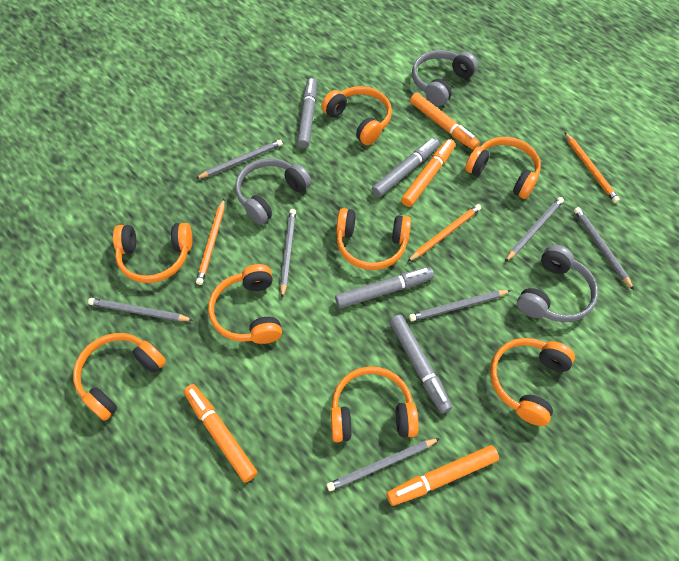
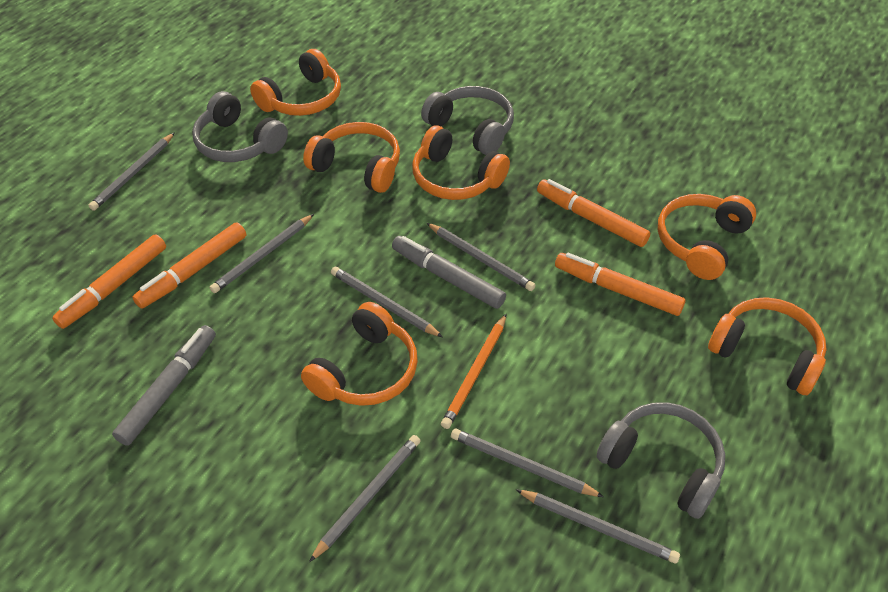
grey marker: 4 -> 2
orange headphones: 8 -> 6
orange pencil: 3 -> 1

